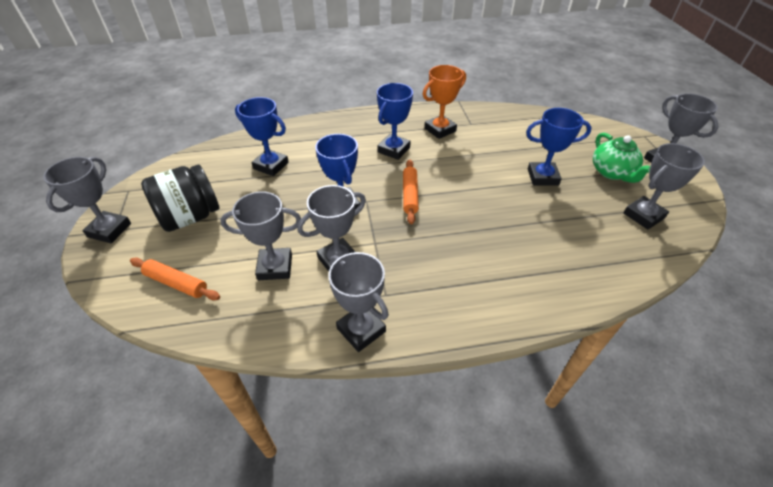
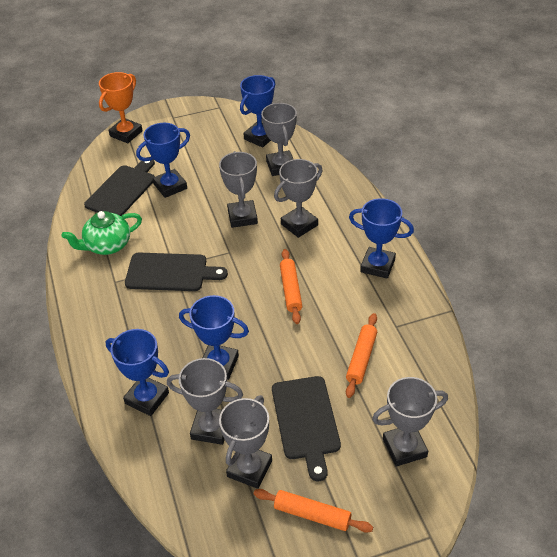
black cutting board: 0 -> 3
black jar: 1 -> 0
blue trophy: 4 -> 5
orange rolling pin: 2 -> 3

